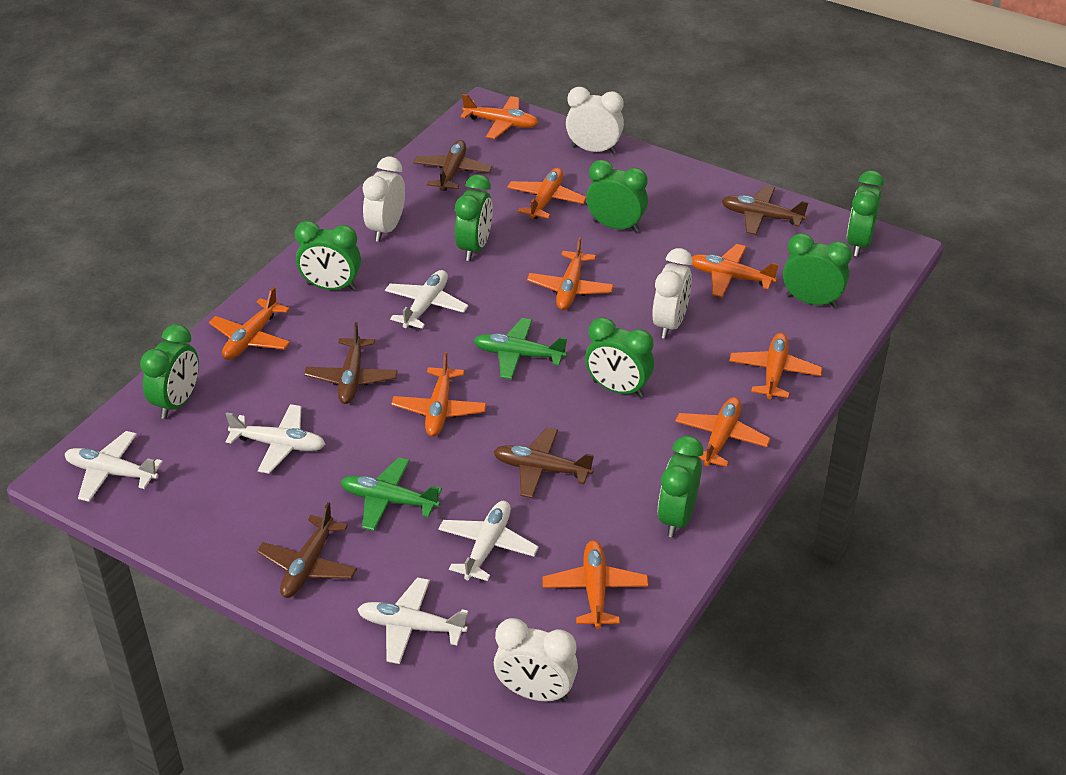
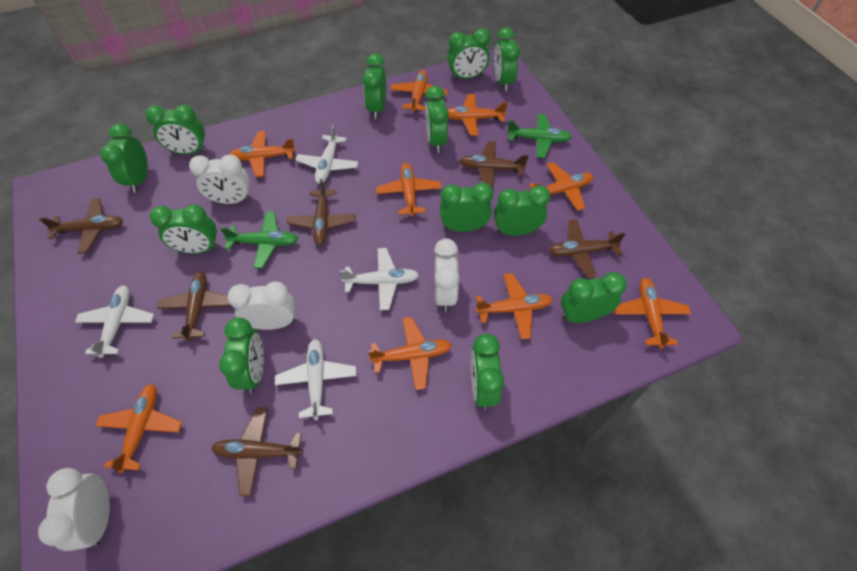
brown plane: 5 -> 6
green clock: 8 -> 12
white plane: 5 -> 4

